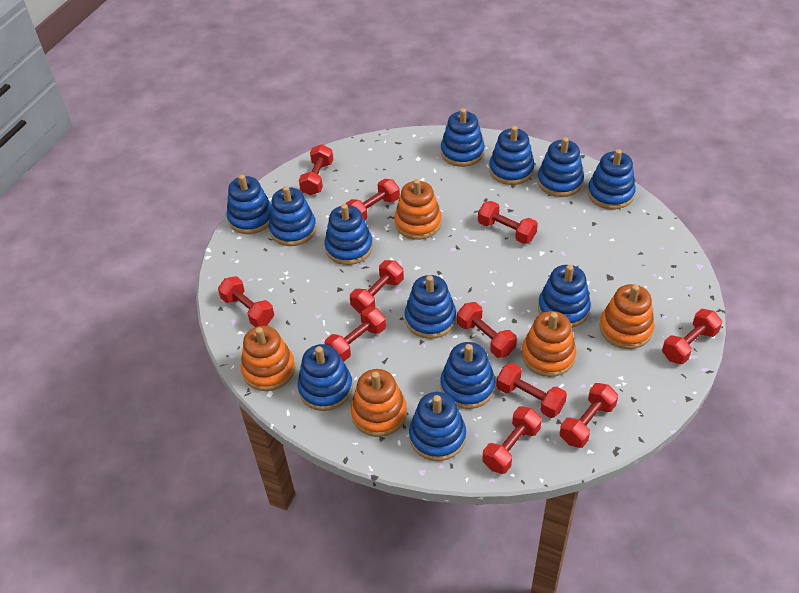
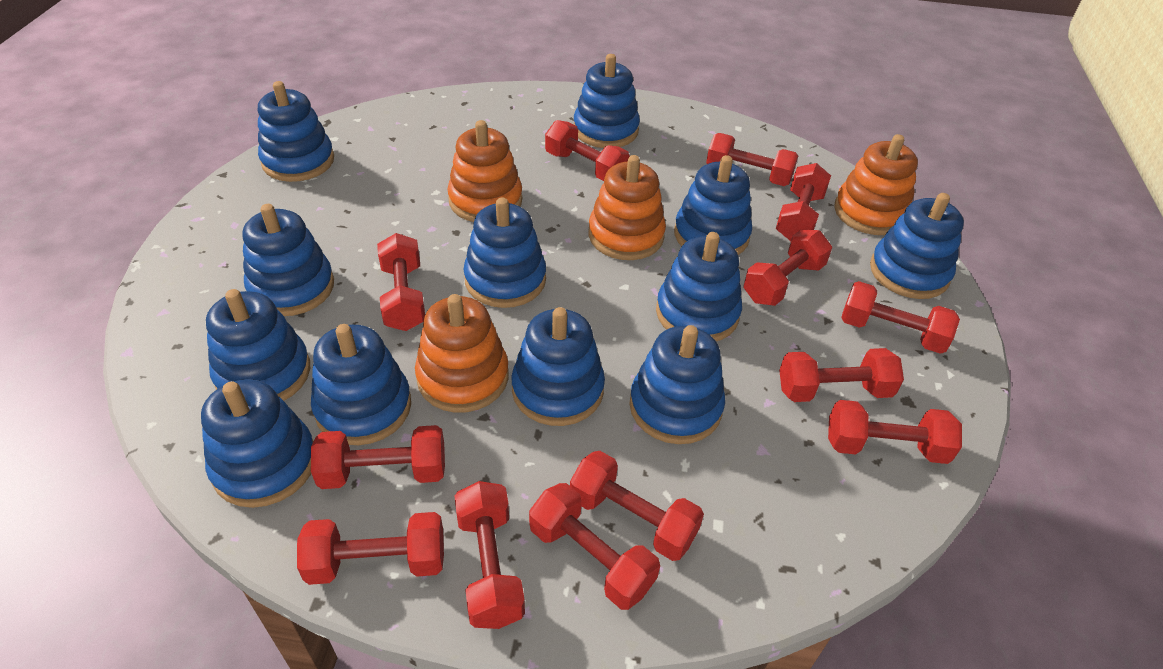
orange stacking toy: 5 -> 4
red dumbbell: 11 -> 13

